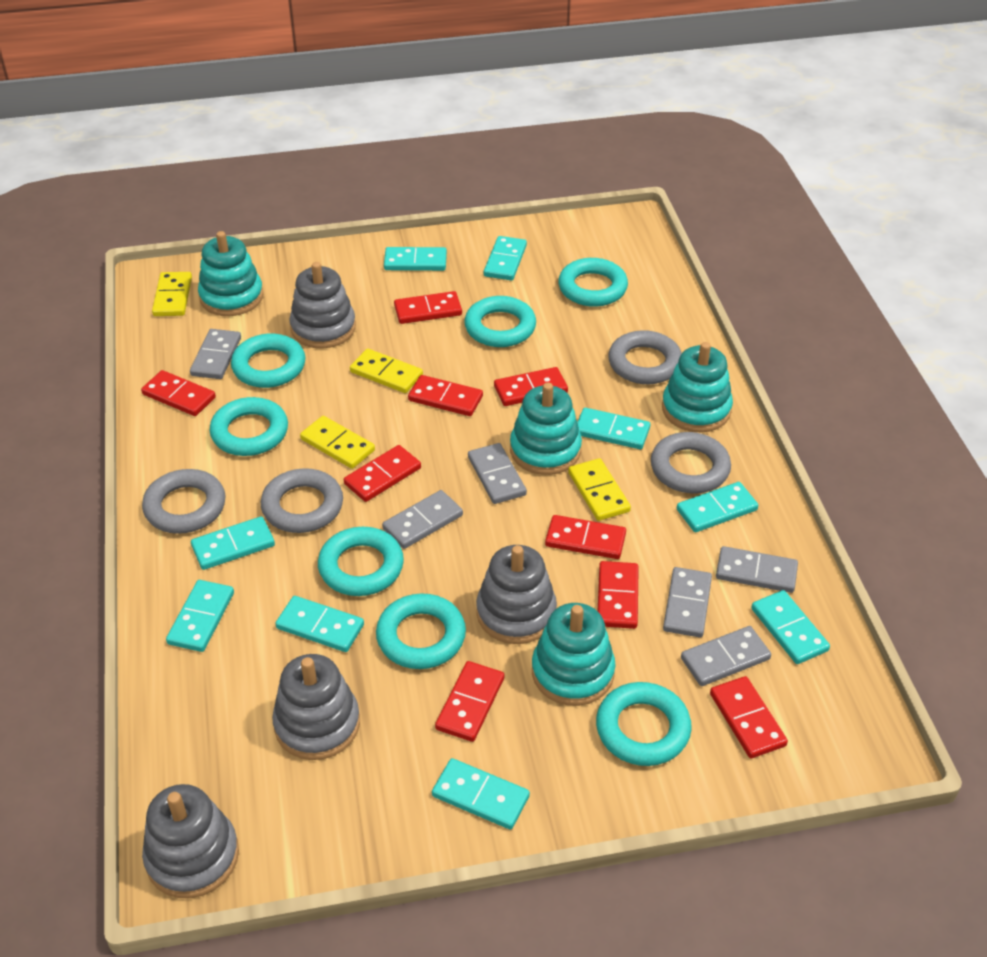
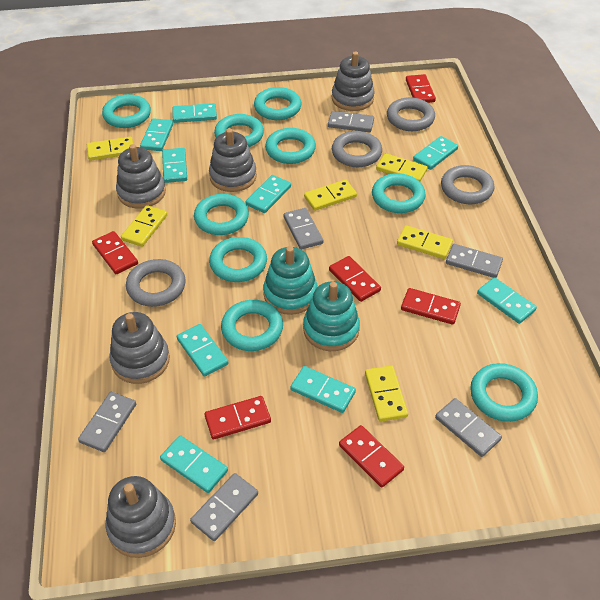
grey stacking toy: 4 -> 5
red domino: 9 -> 6
turquoise ring: 7 -> 9
turquoise stacking toy: 4 -> 2
yellow domino: 4 -> 6

